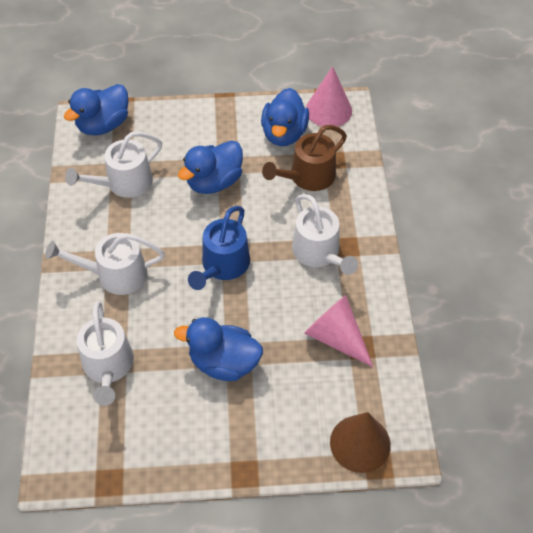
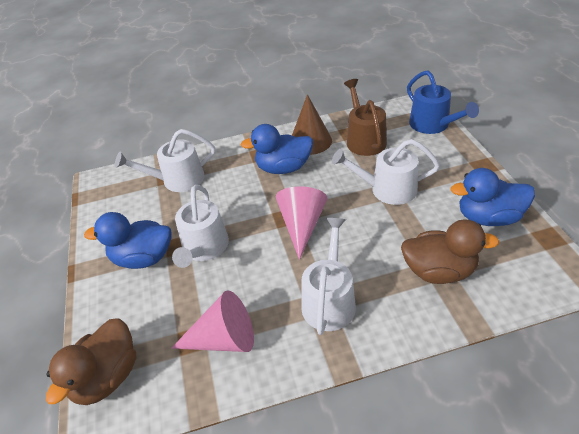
blue duck: 4 -> 3
brown duck: 0 -> 2

